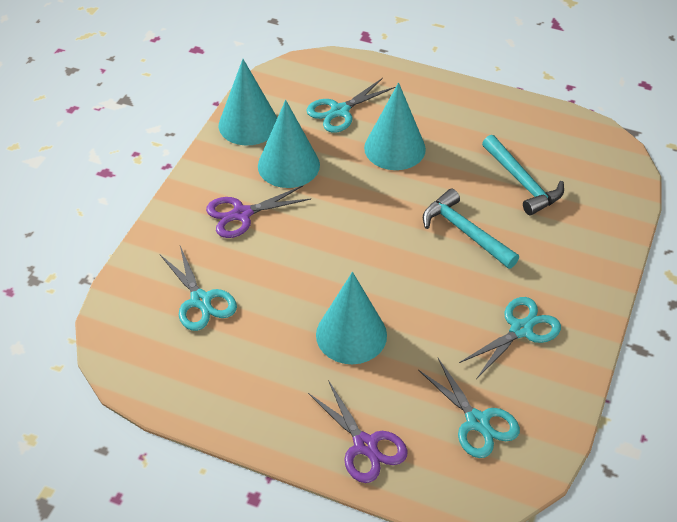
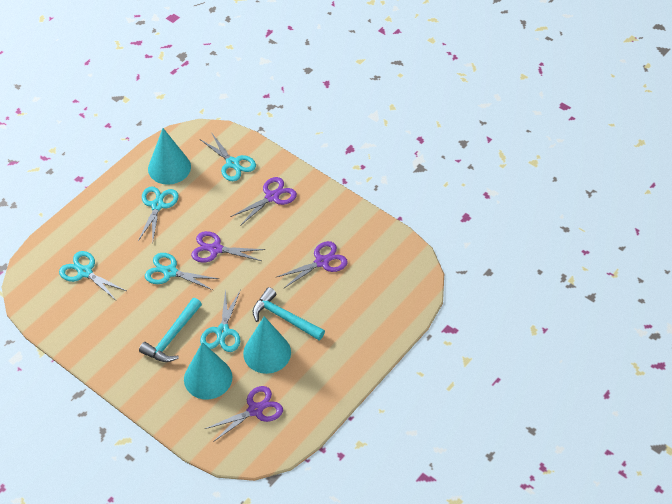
purple scissors: 2 -> 4
turquoise cone: 4 -> 3
turquoise scissors: 4 -> 5

